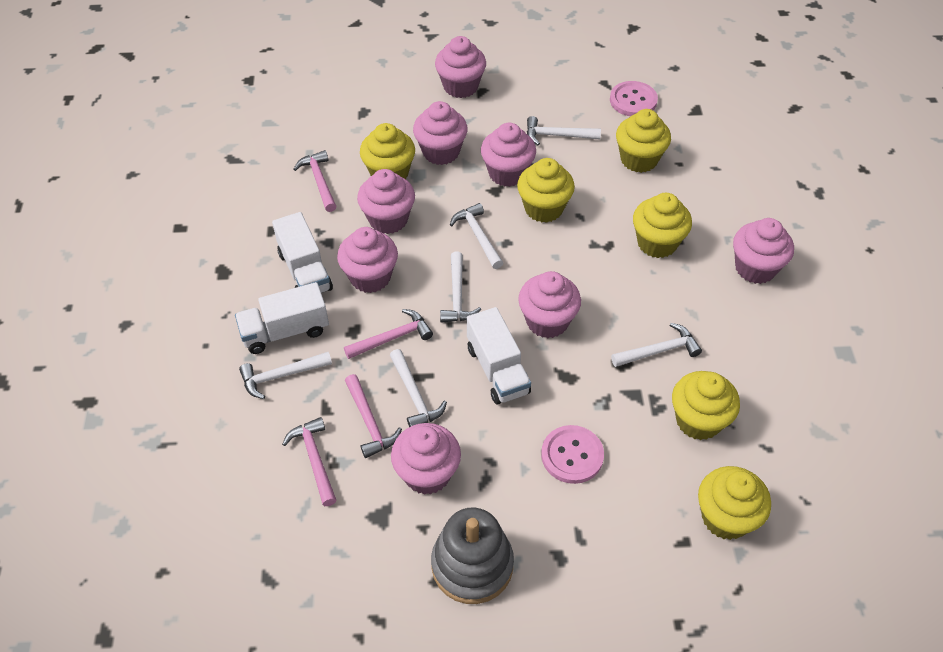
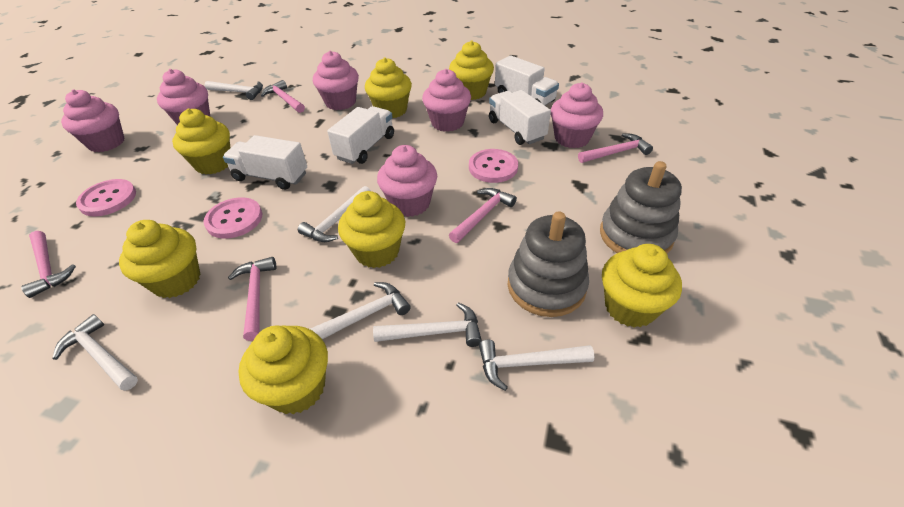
grey stacking toy: 1 -> 2
pink button: 2 -> 3
pink cupcake: 8 -> 6
pink hammer: 4 -> 5
white truck: 3 -> 4
yellow cupcake: 6 -> 7

